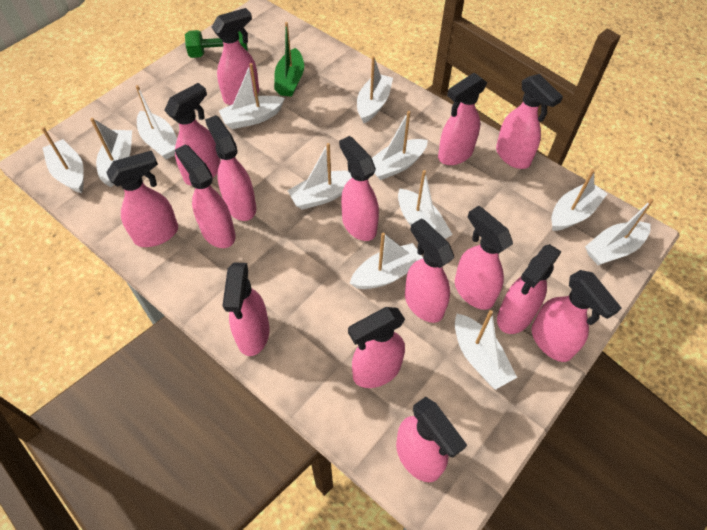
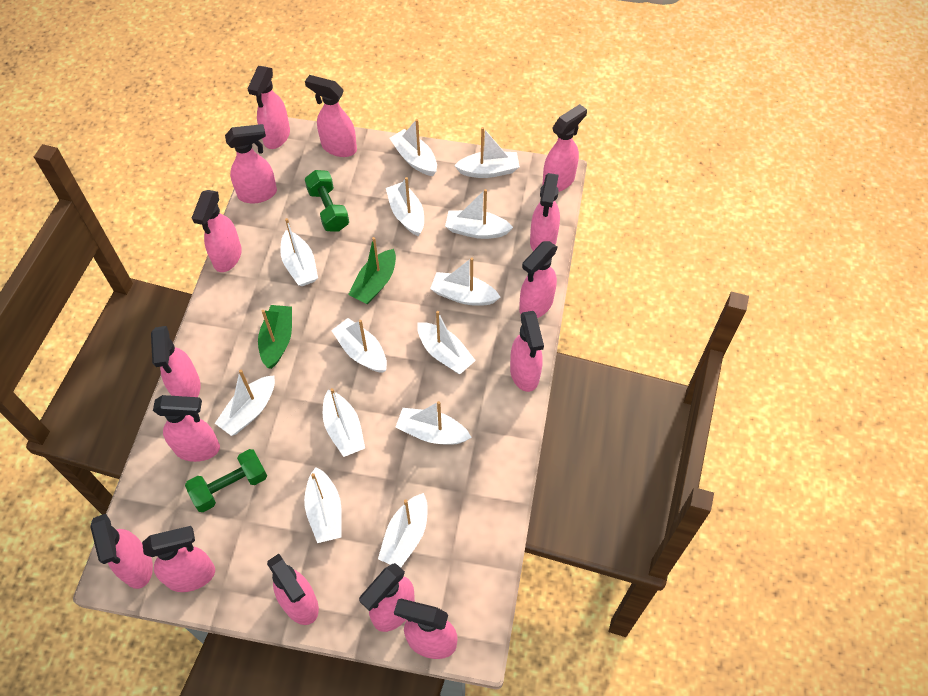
green boat: 1 -> 2
green dumbbell: 1 -> 2
white boat: 12 -> 13

